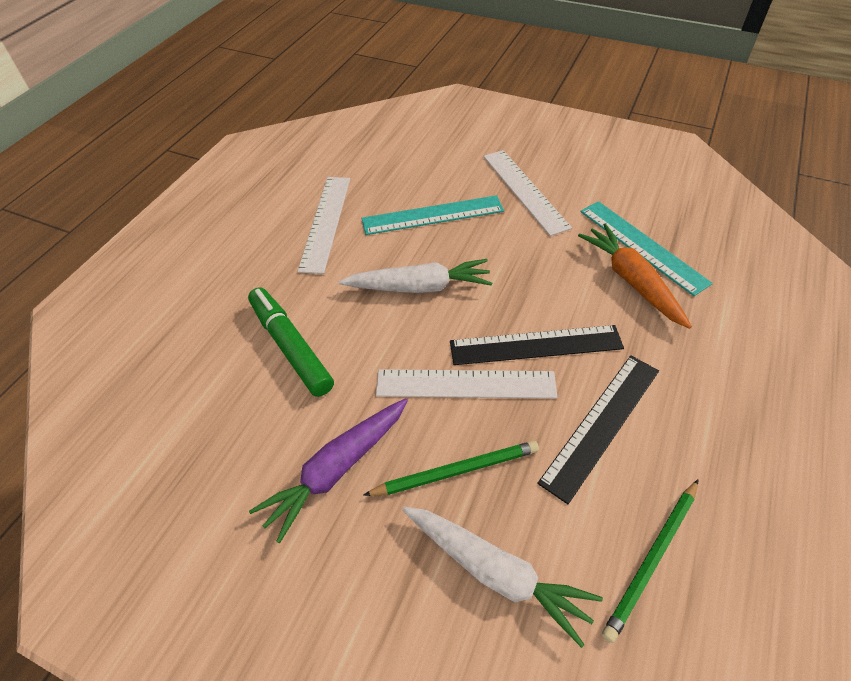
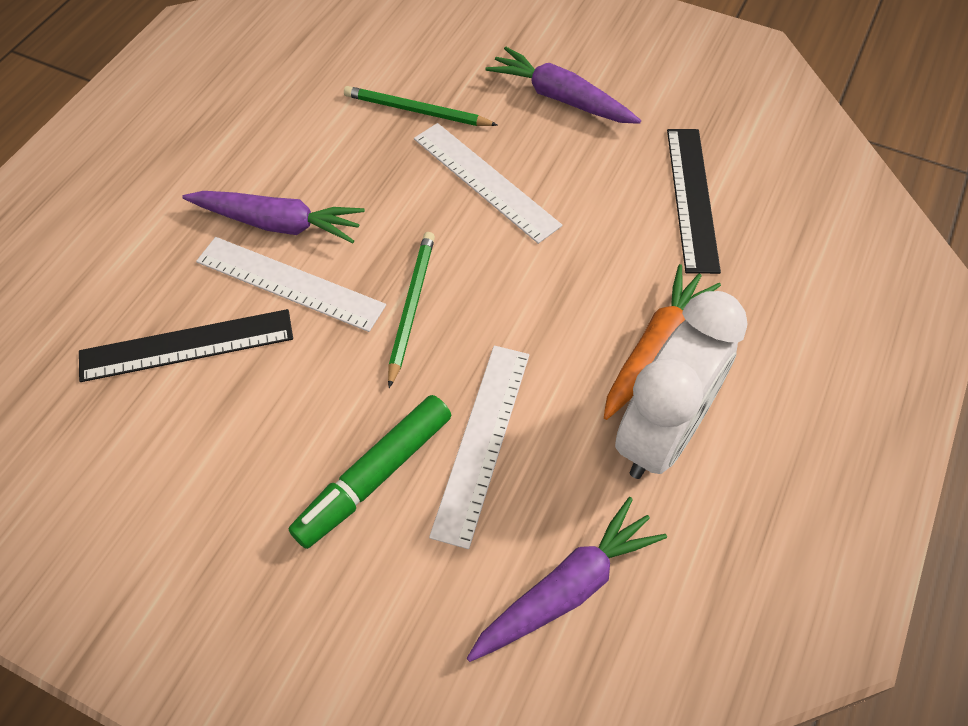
purple carrot: 1 -> 3
turquoise ruler: 2 -> 0
white carrot: 2 -> 0
white clock: 0 -> 1

